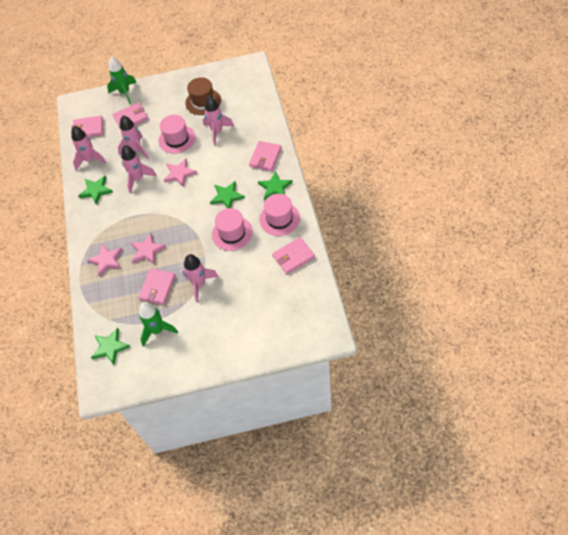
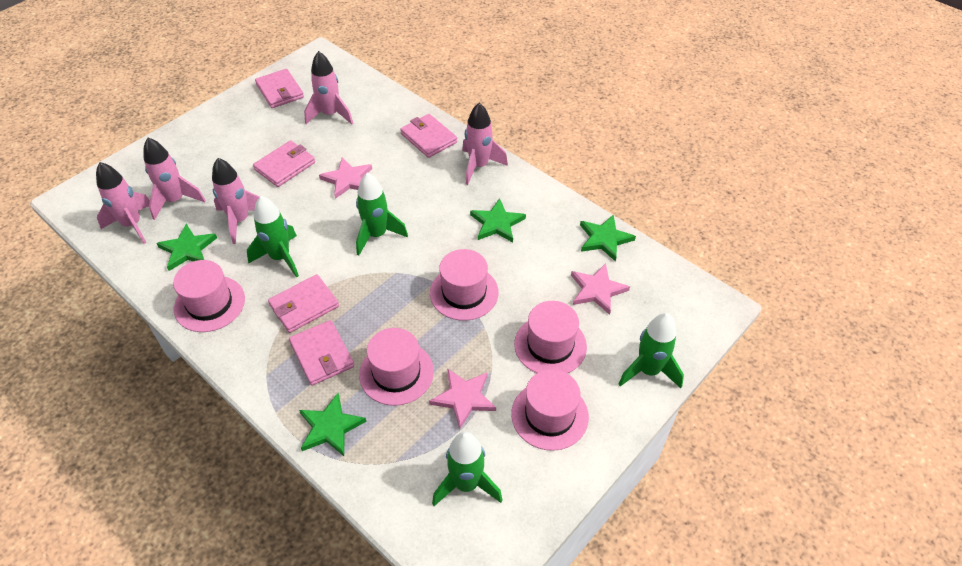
brown hat: 1 -> 0
green rocket: 2 -> 4
pink hat: 3 -> 5

